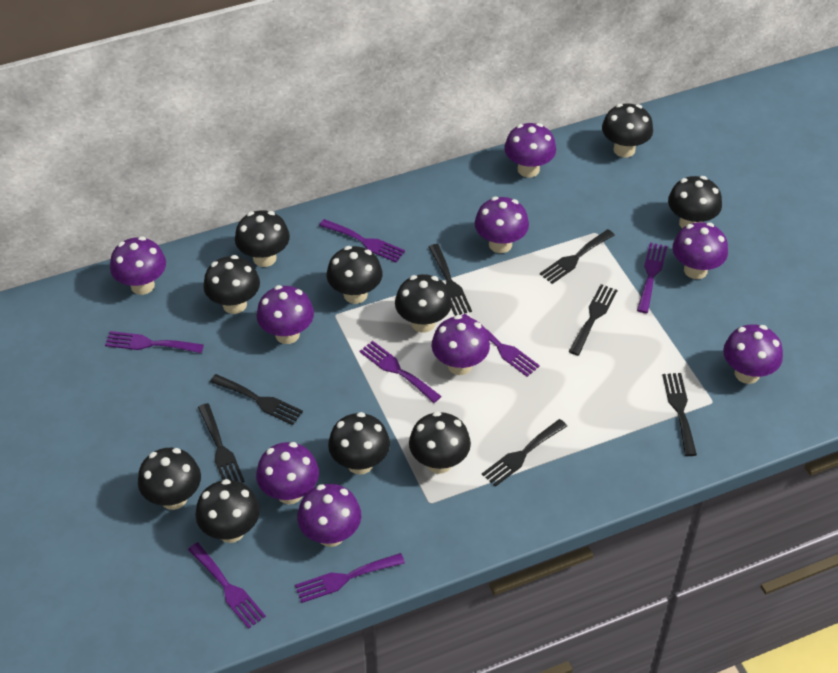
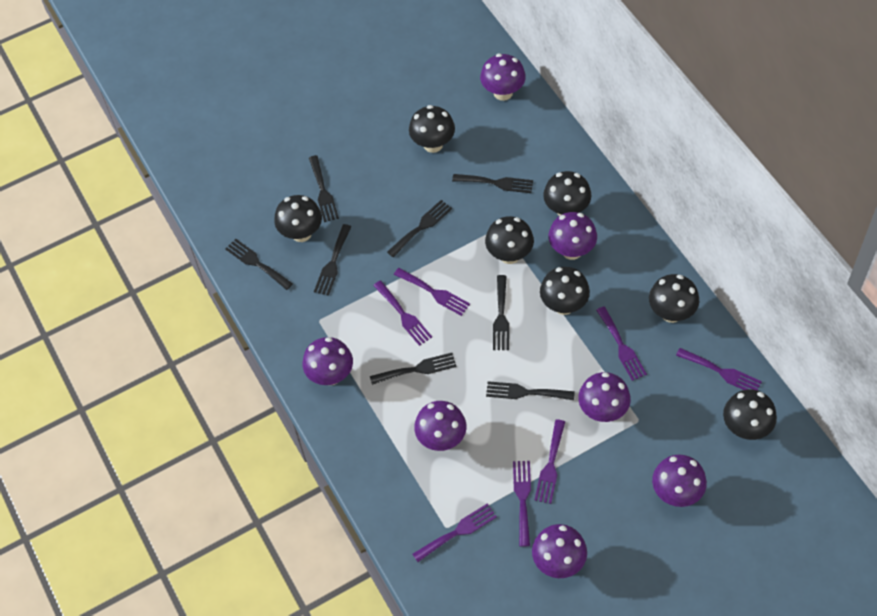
black fork: 7 -> 8
black mushroom: 10 -> 7
purple mushroom: 9 -> 7

